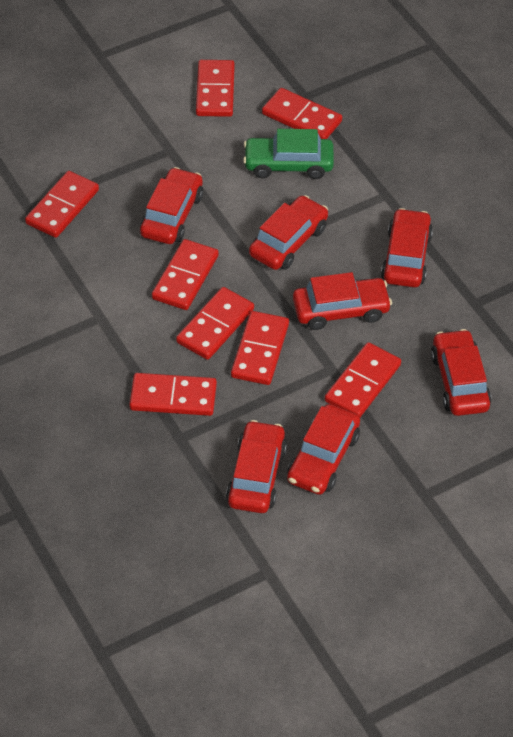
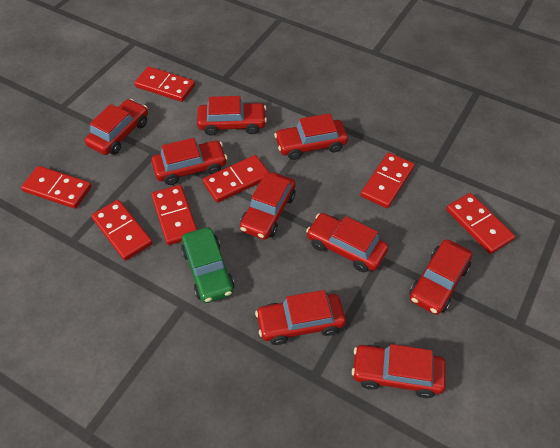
red car: 7 -> 9
red domino: 8 -> 7

